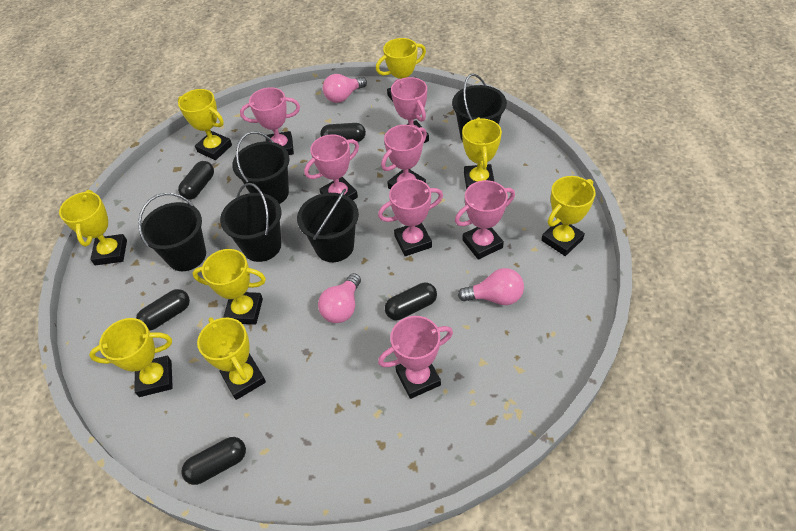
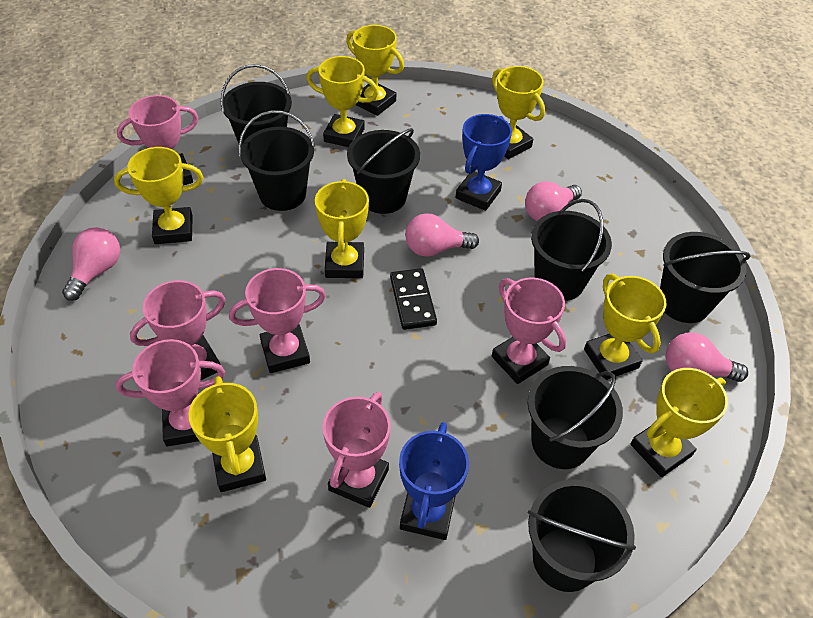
black bucket: 5 -> 7
black capsule: 5 -> 0
black domino: 0 -> 1
blue trophy: 0 -> 2
pink light bulb: 3 -> 4
pink trophy: 7 -> 6

